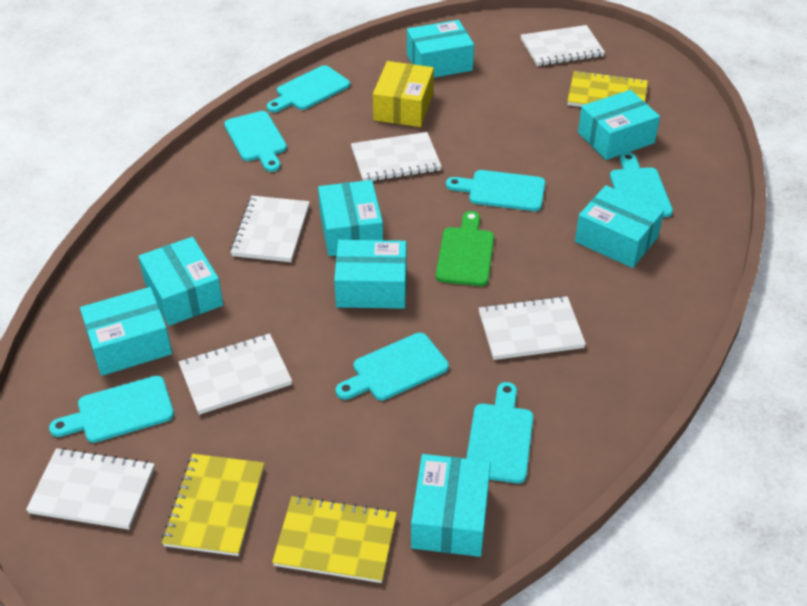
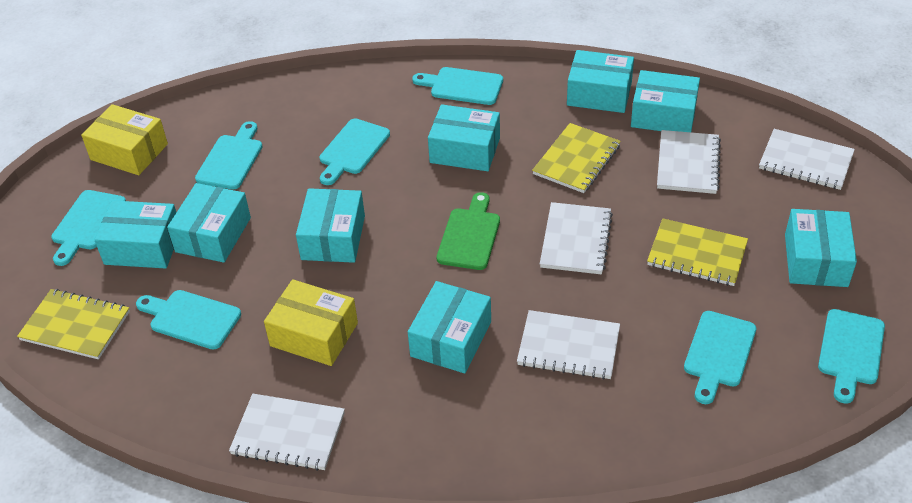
white notebook: 6 -> 5
yellow box: 1 -> 2

